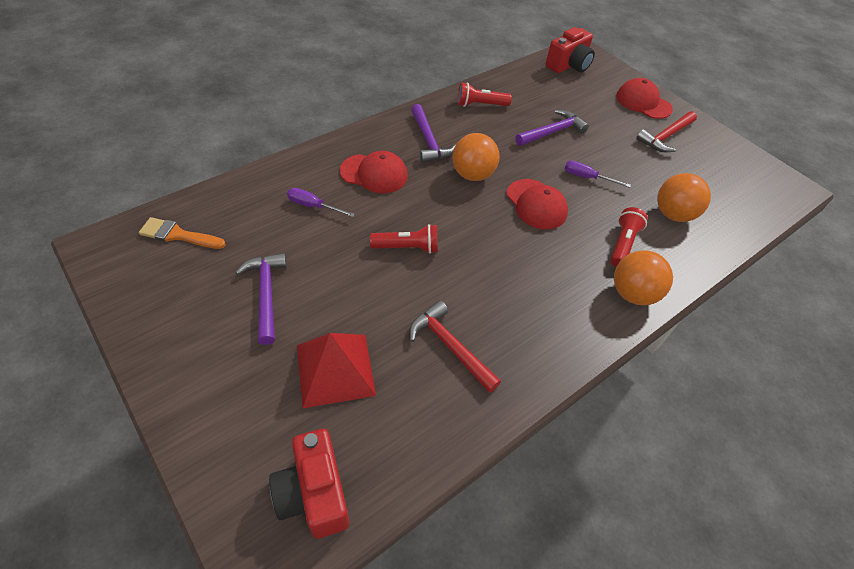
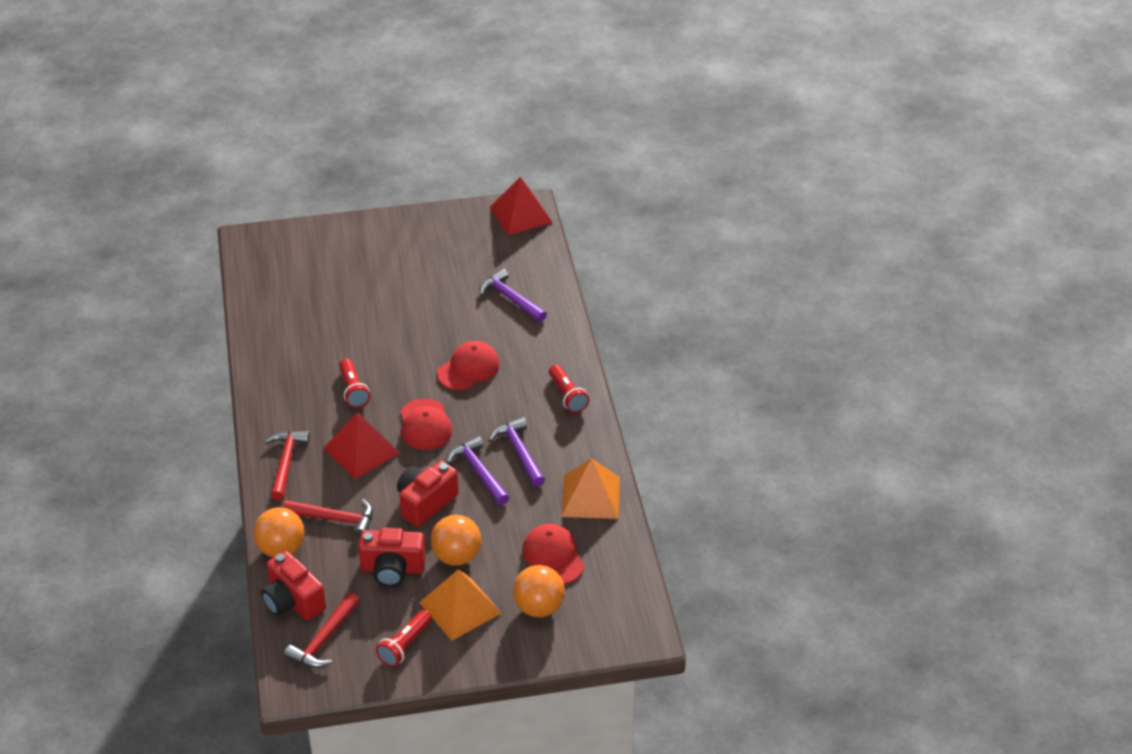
orange brush: 1 -> 0
orange pyramid: 0 -> 2
purple screwdriver: 2 -> 0
red camera: 2 -> 3
red hammer: 2 -> 3
red pyramid: 1 -> 2

